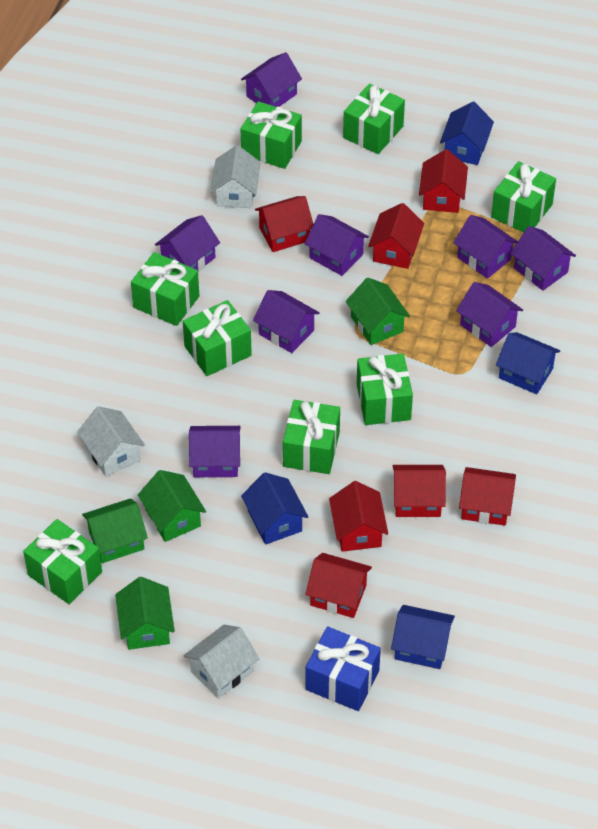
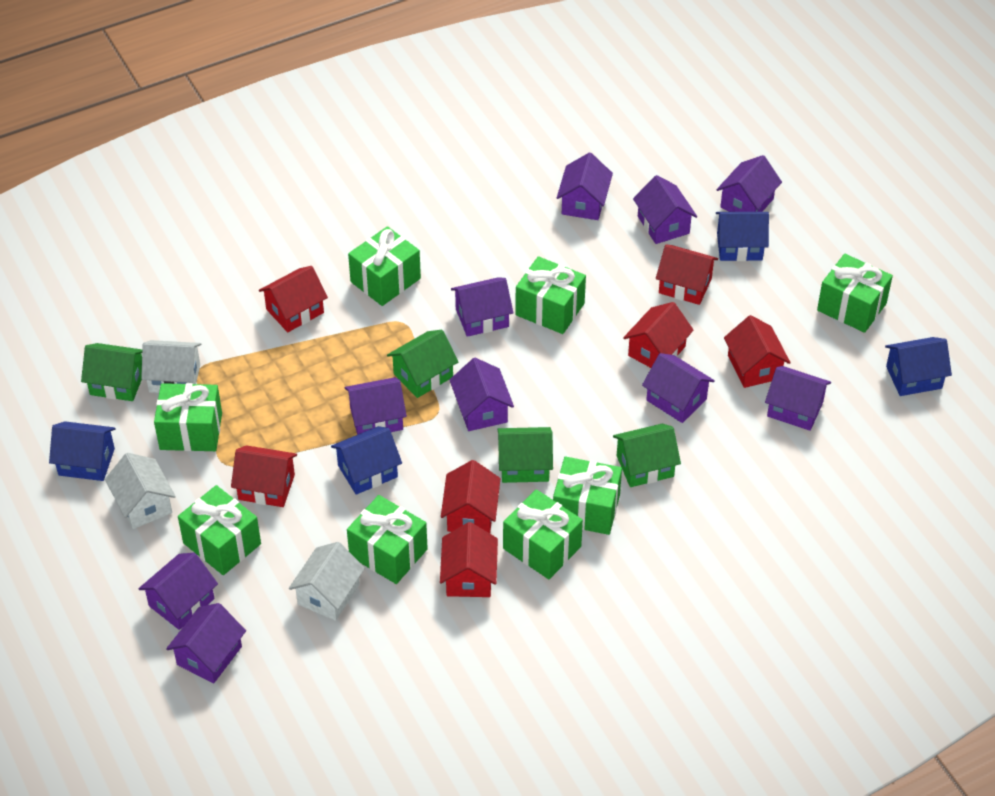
blue gift: 1 -> 0
purple house: 8 -> 10

